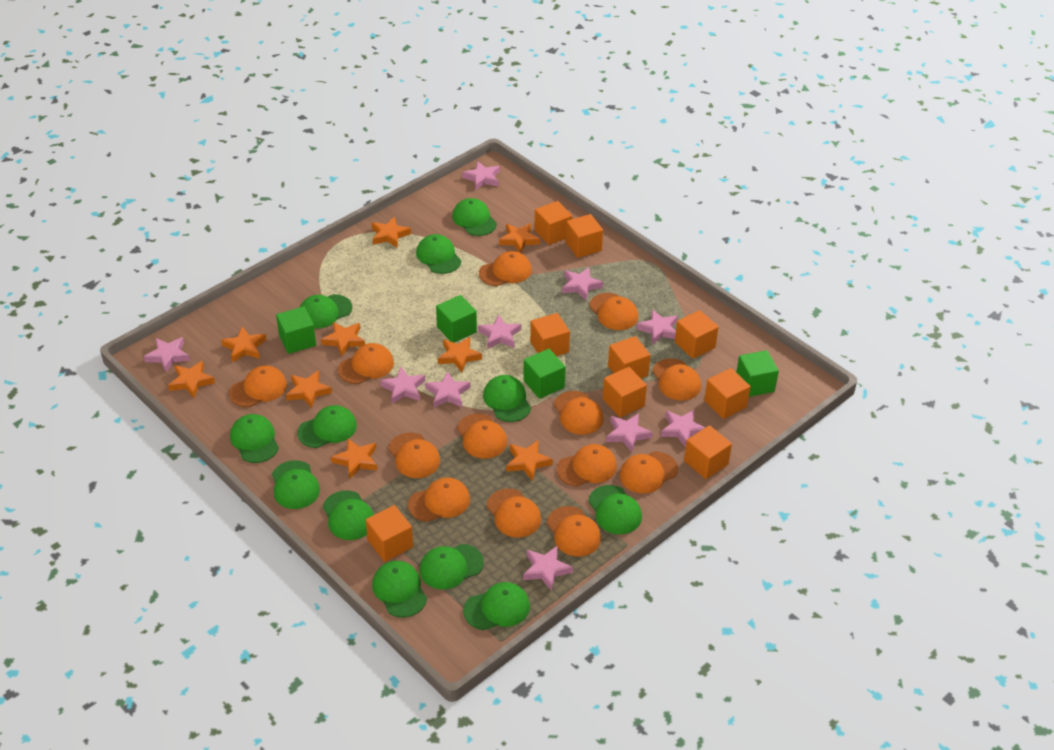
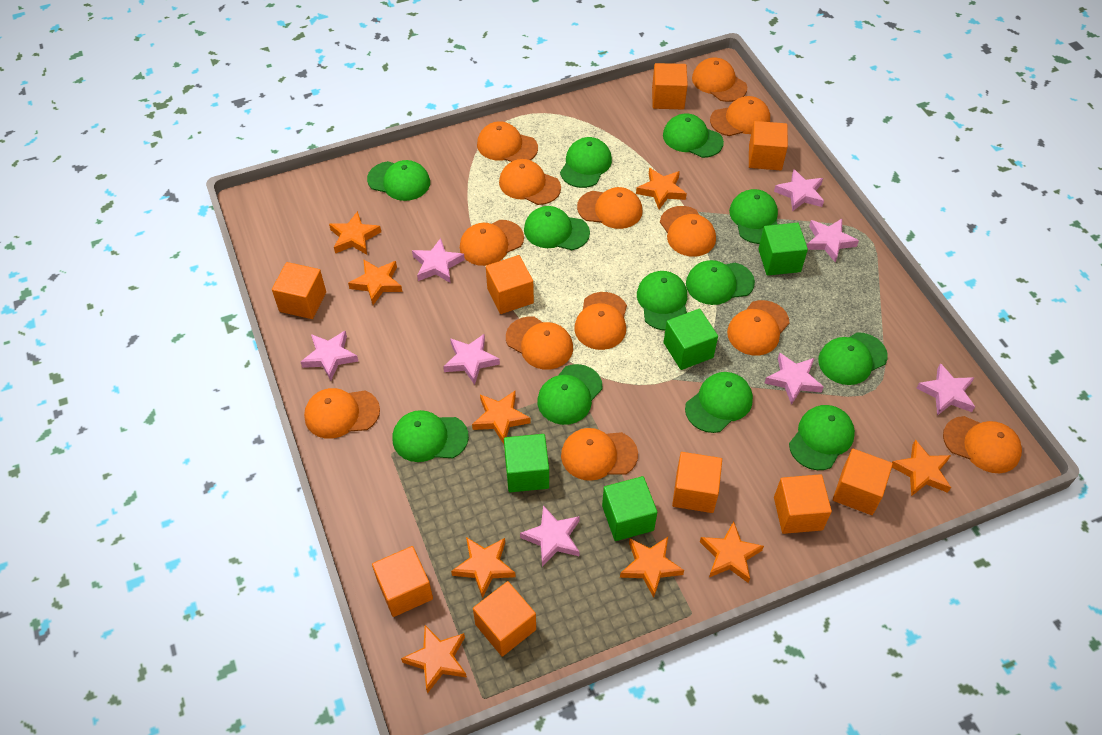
pink star: 10 -> 8

